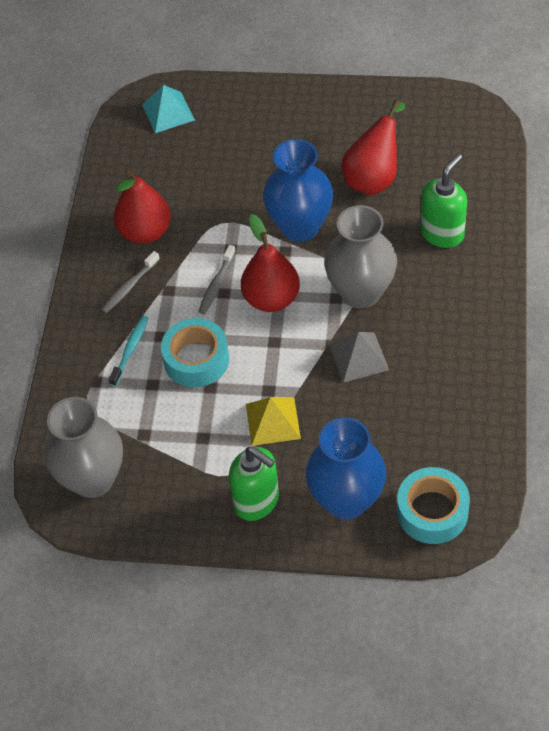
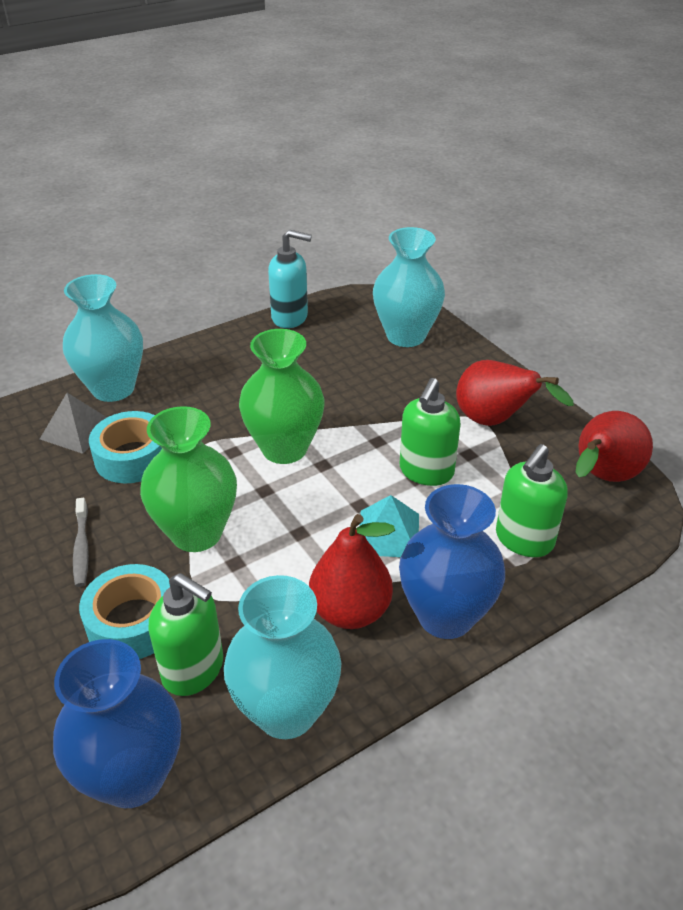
green soap dispenser: 2 -> 3
green vase: 0 -> 2
grey toothbrush: 2 -> 1
grey vase: 2 -> 0
turquoise soap dispenser: 0 -> 1
turquoise toothbrush: 1 -> 0
turquoise vase: 0 -> 3
yellow pyramid: 1 -> 0

